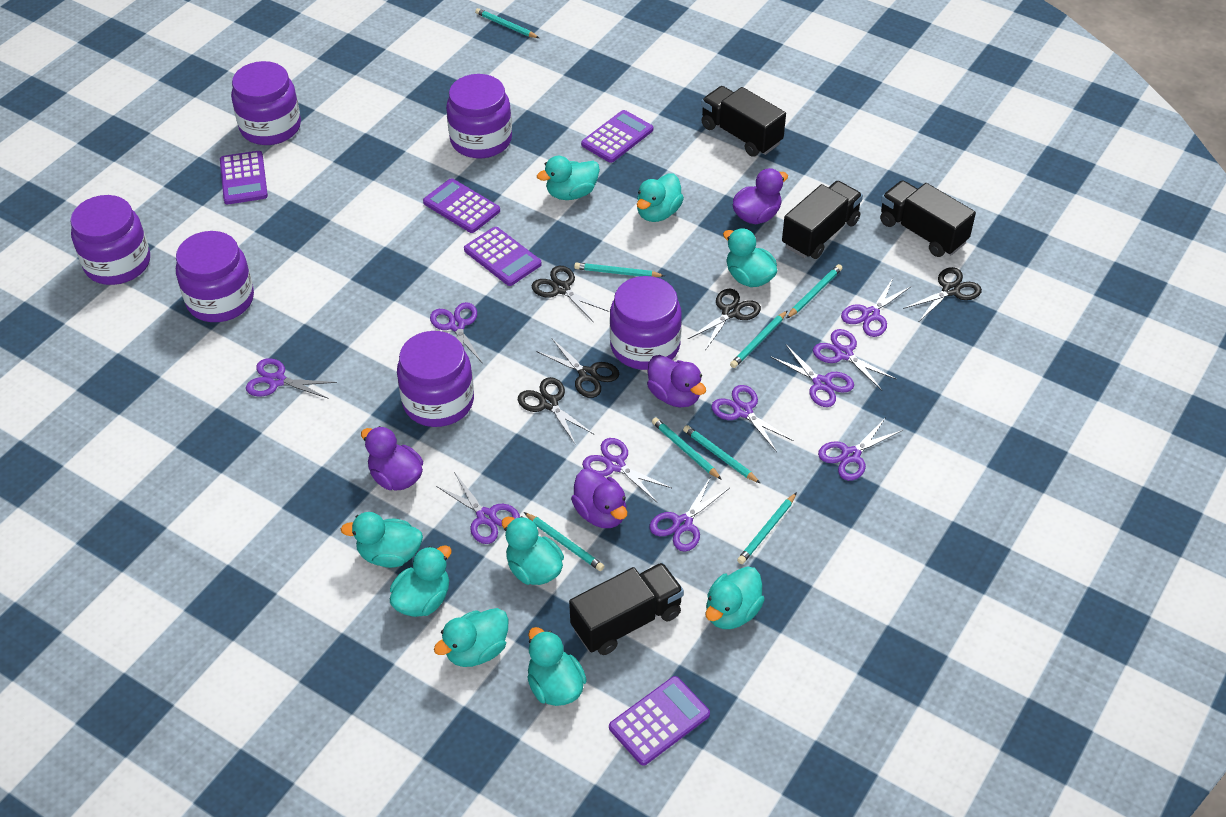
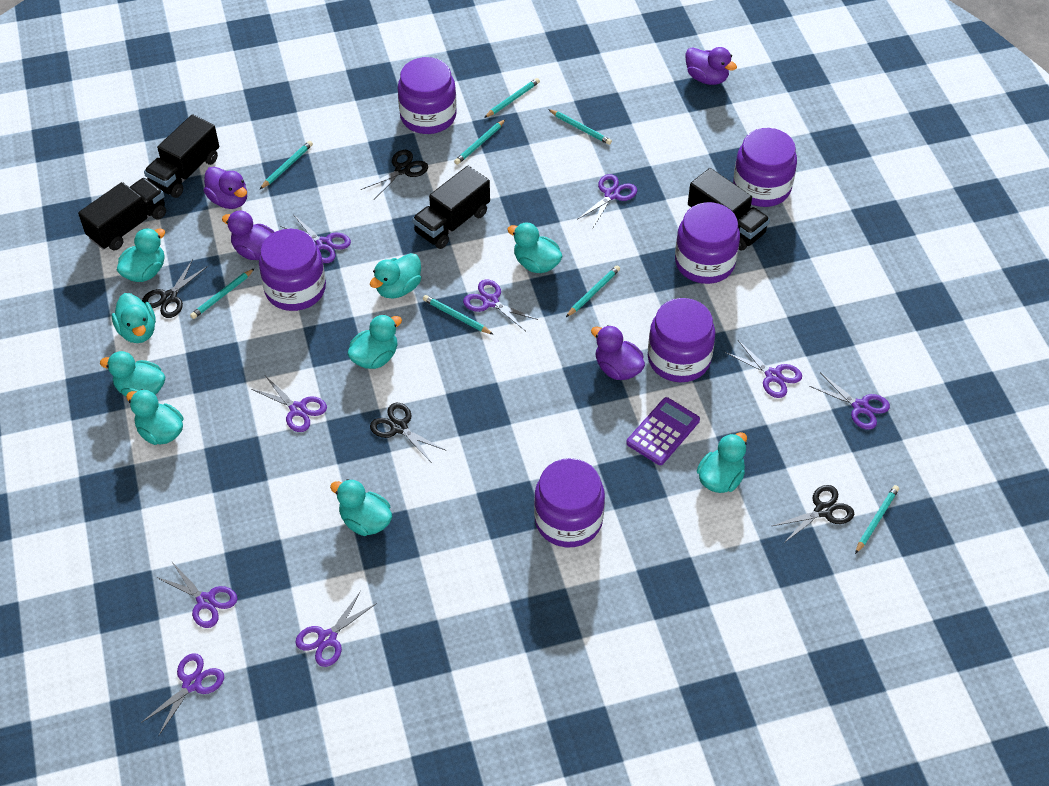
black scissors: 5 -> 4
purple calculator: 5 -> 1
purple scissors: 10 -> 9

